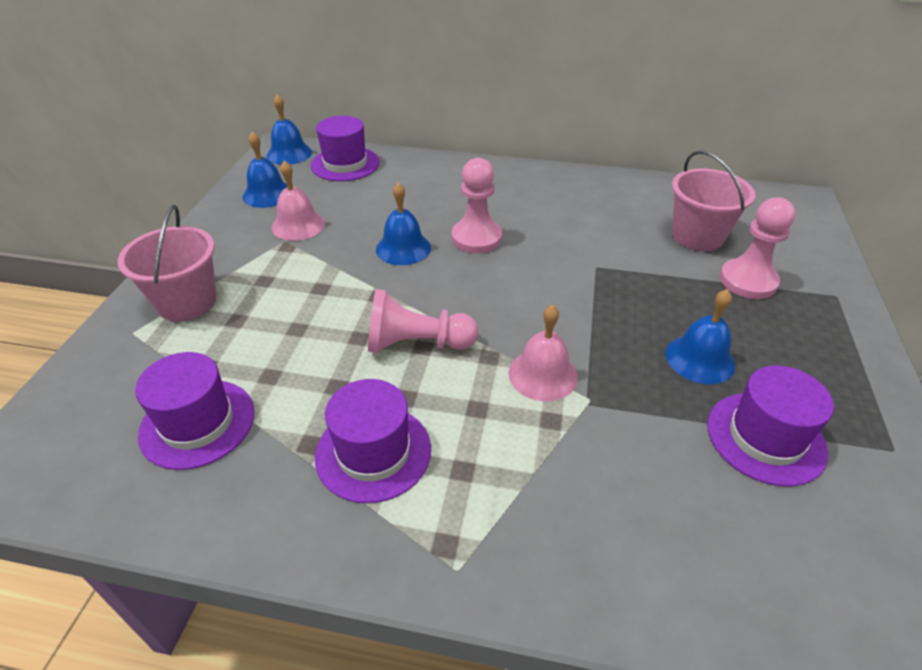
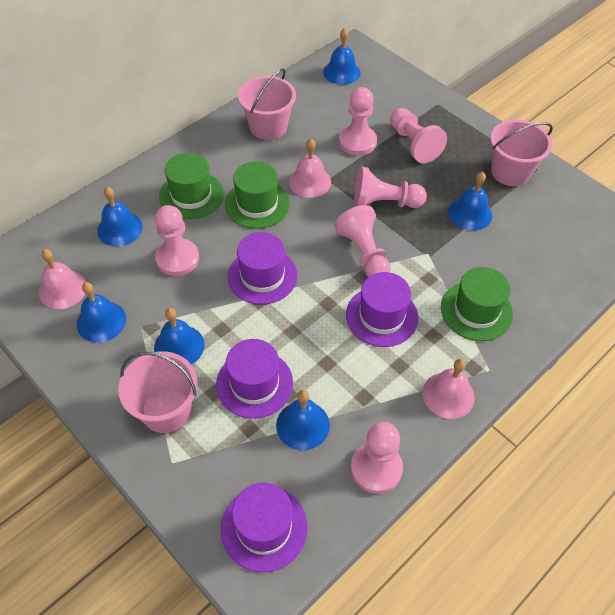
blue bell: 4 -> 6
green hat: 0 -> 3
pink bell: 2 -> 3
pink bucket: 2 -> 3
pink pawn: 3 -> 6

